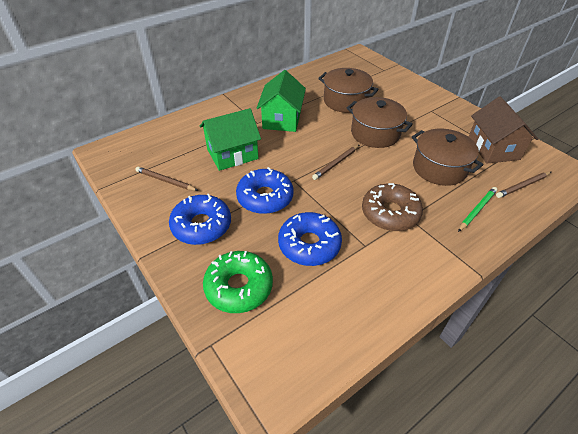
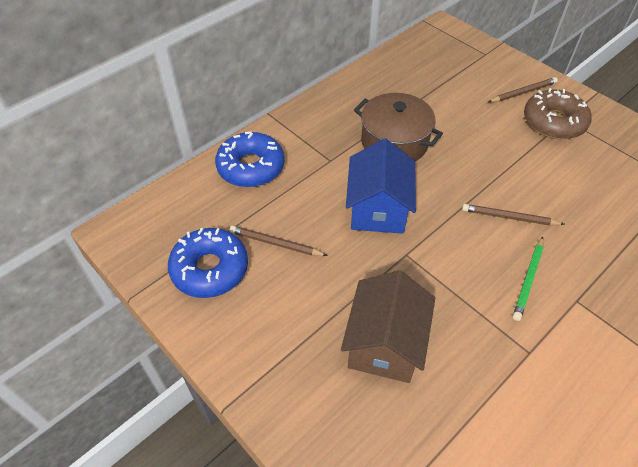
blue donut: 3 -> 2
blue house: 0 -> 1
brown pot: 3 -> 1
green donut: 1 -> 0
green house: 2 -> 0

